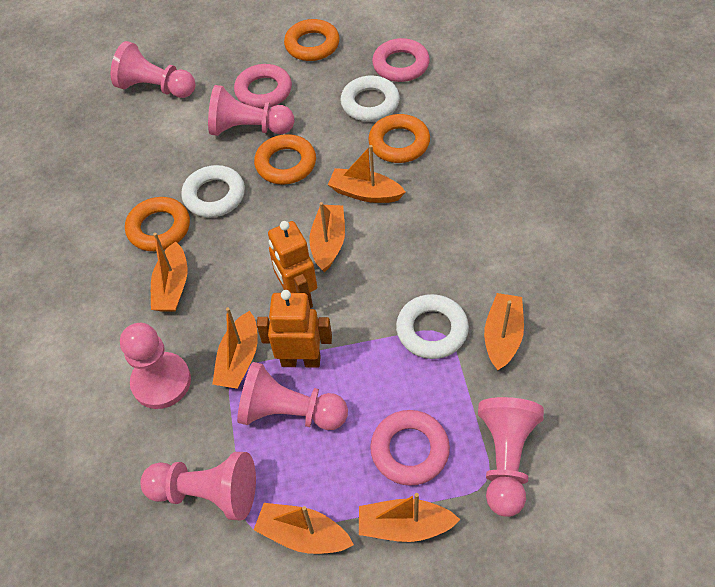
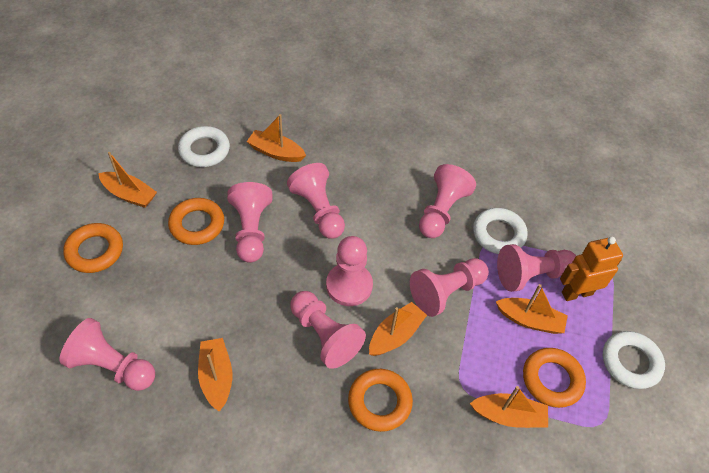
orange boat: 7 -> 6
orange robot: 2 -> 1
pink pawn: 6 -> 8
pink ring: 3 -> 0

